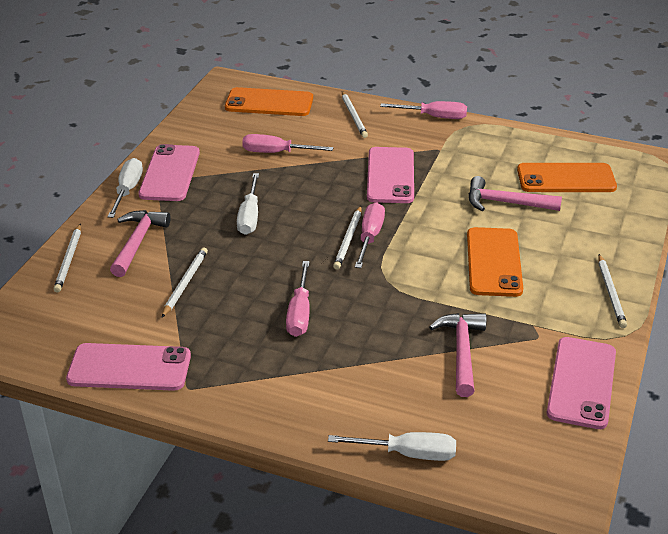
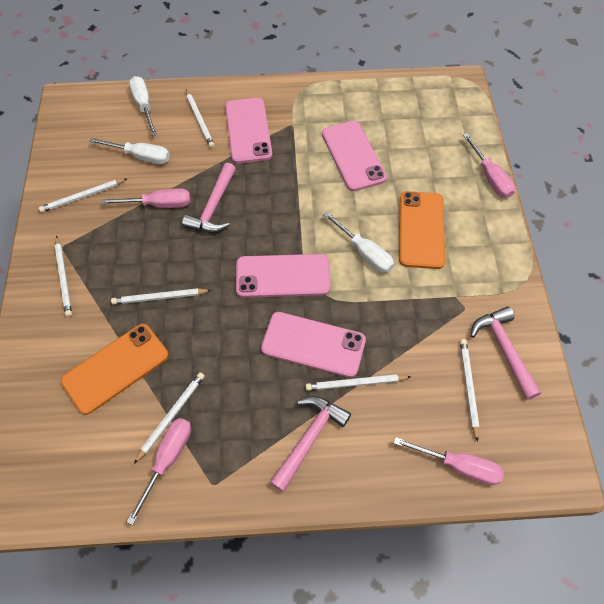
orange phone: 3 -> 2
white pencil: 5 -> 7

